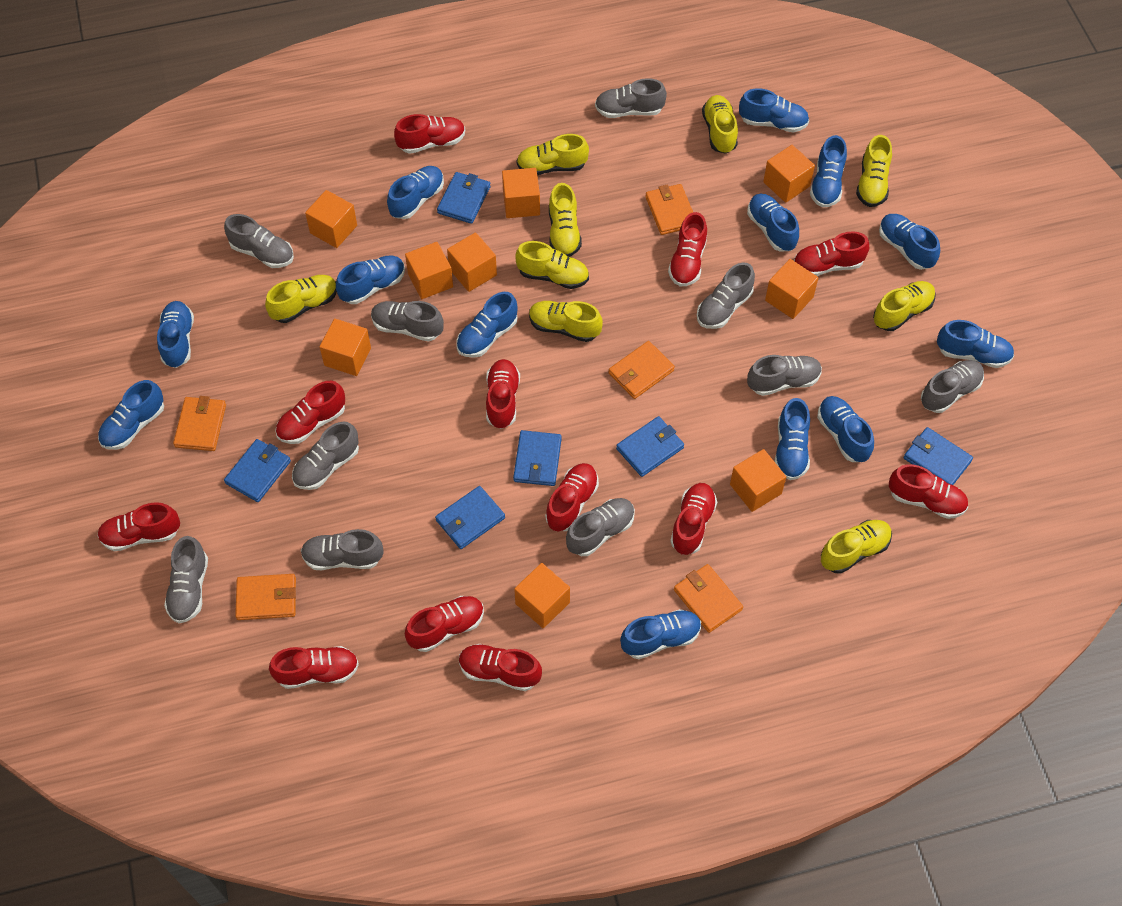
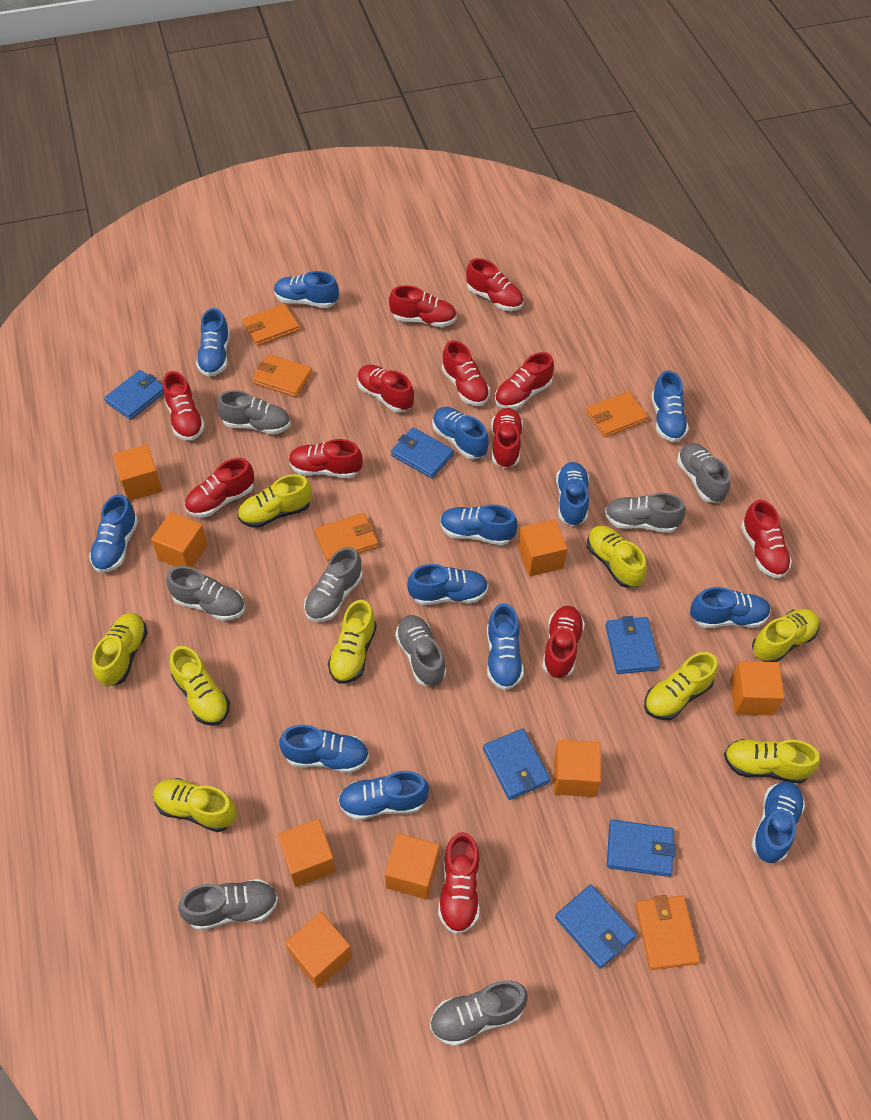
grey shoe: 10 -> 8
orange cube: 9 -> 8

